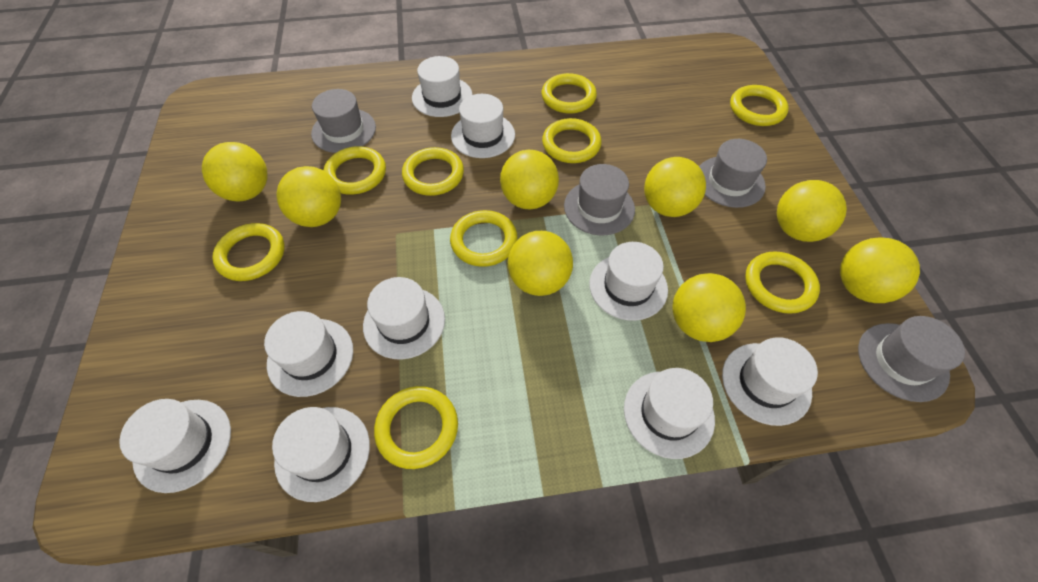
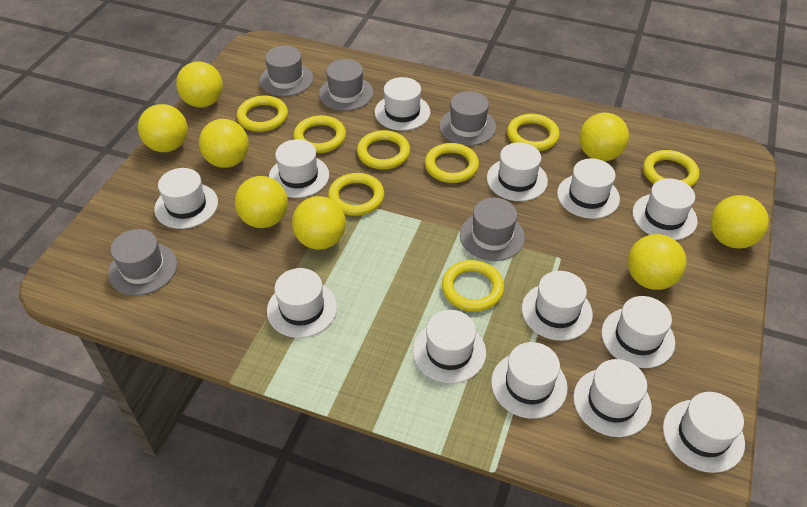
grey hat: 4 -> 5
white hat: 9 -> 13
yellow ring: 9 -> 8

